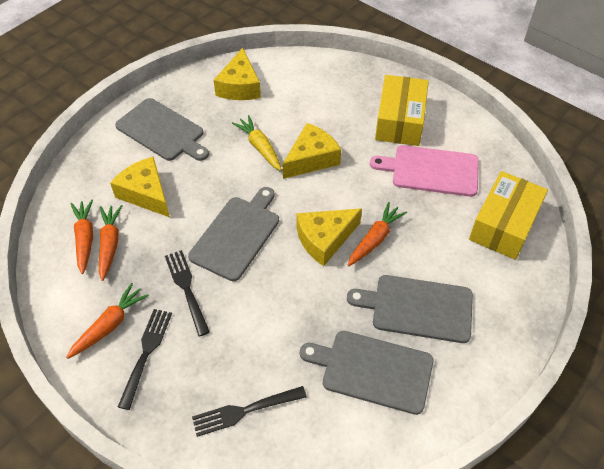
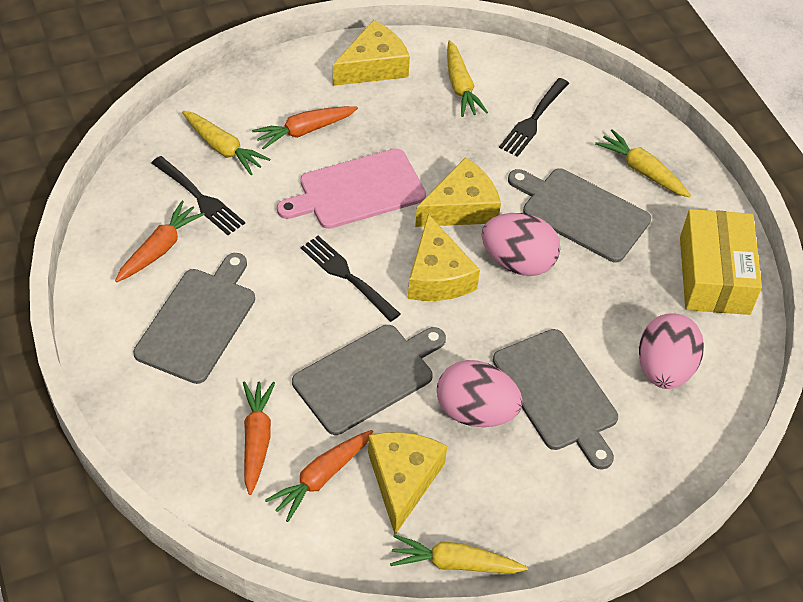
pink egg: 0 -> 3
yellow box: 2 -> 1
yellow carrot: 1 -> 4

